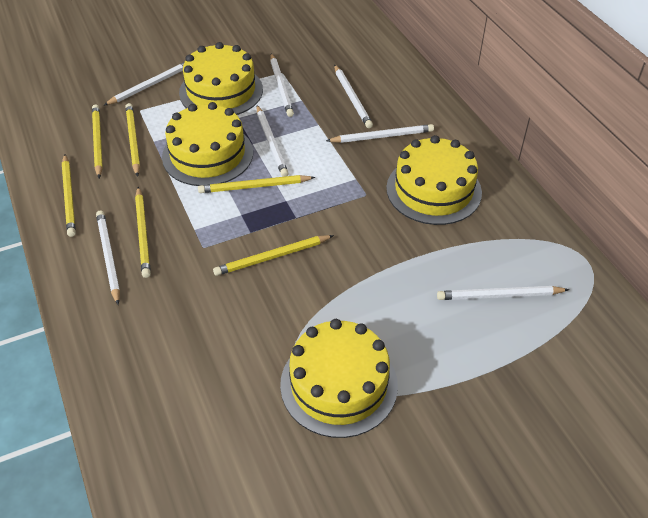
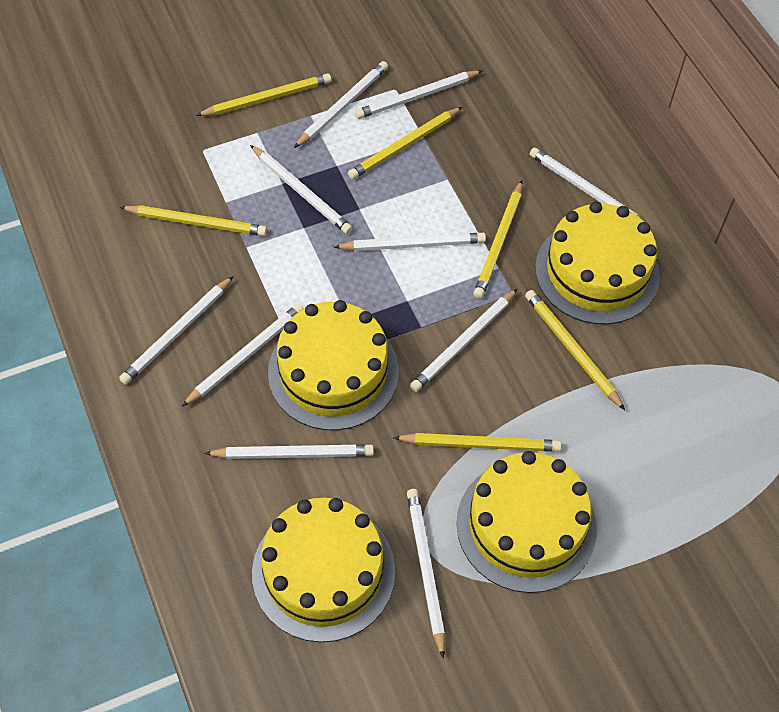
white pencil: 7 -> 10

